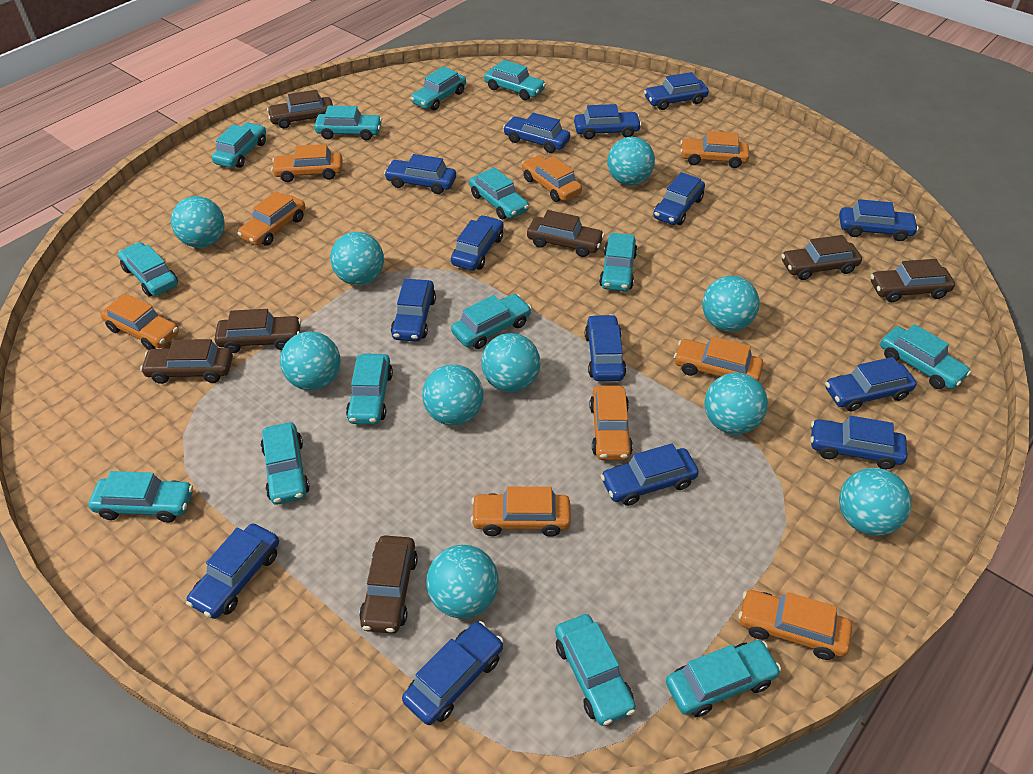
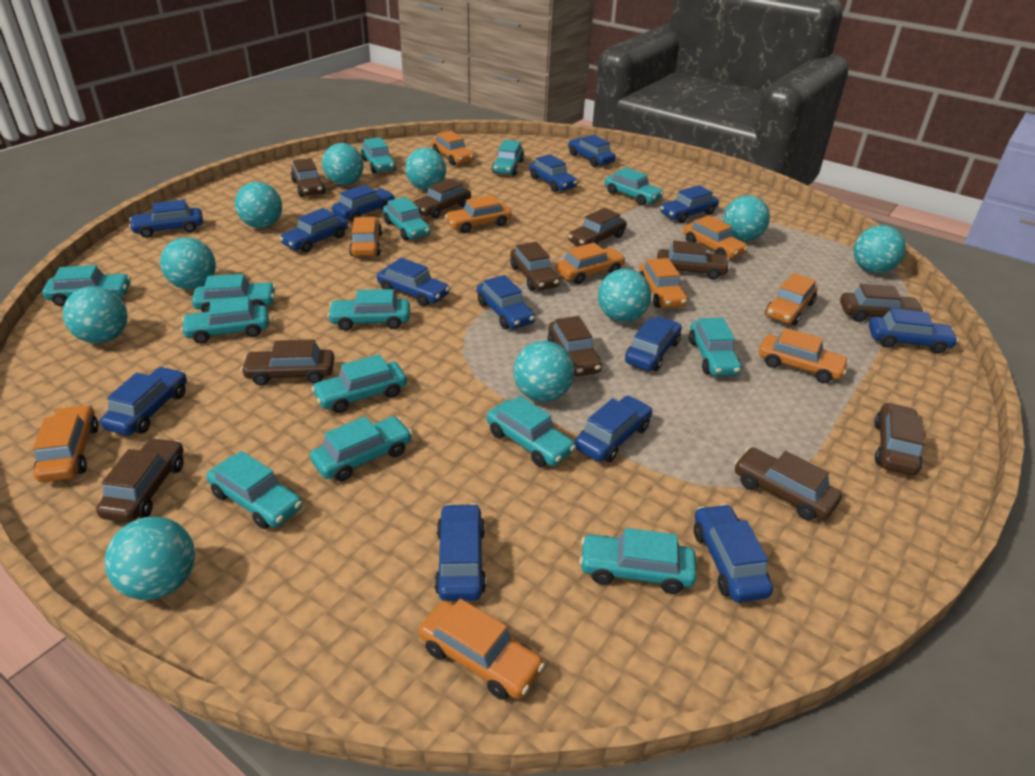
brown car: 7 -> 11
orange car: 9 -> 10

